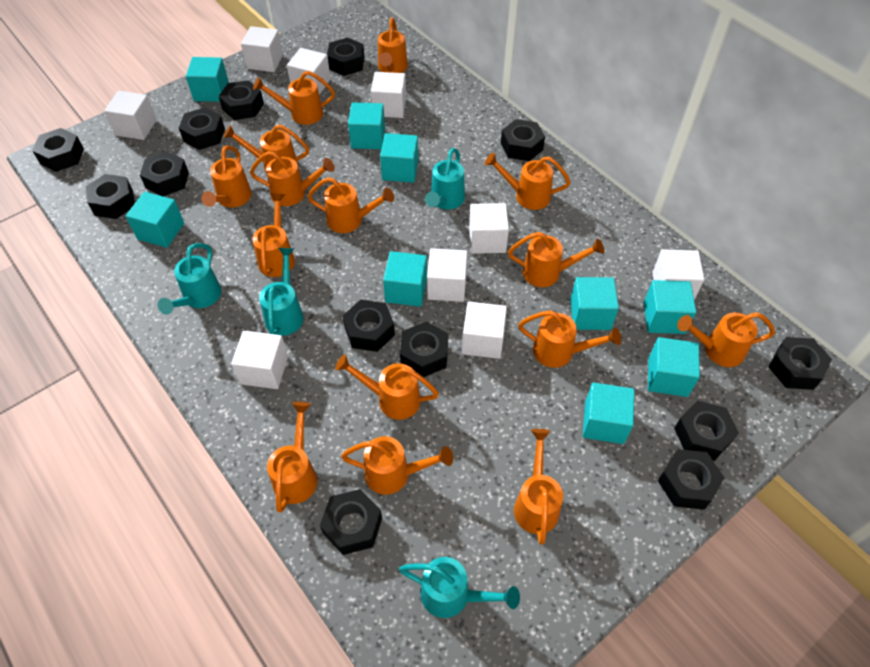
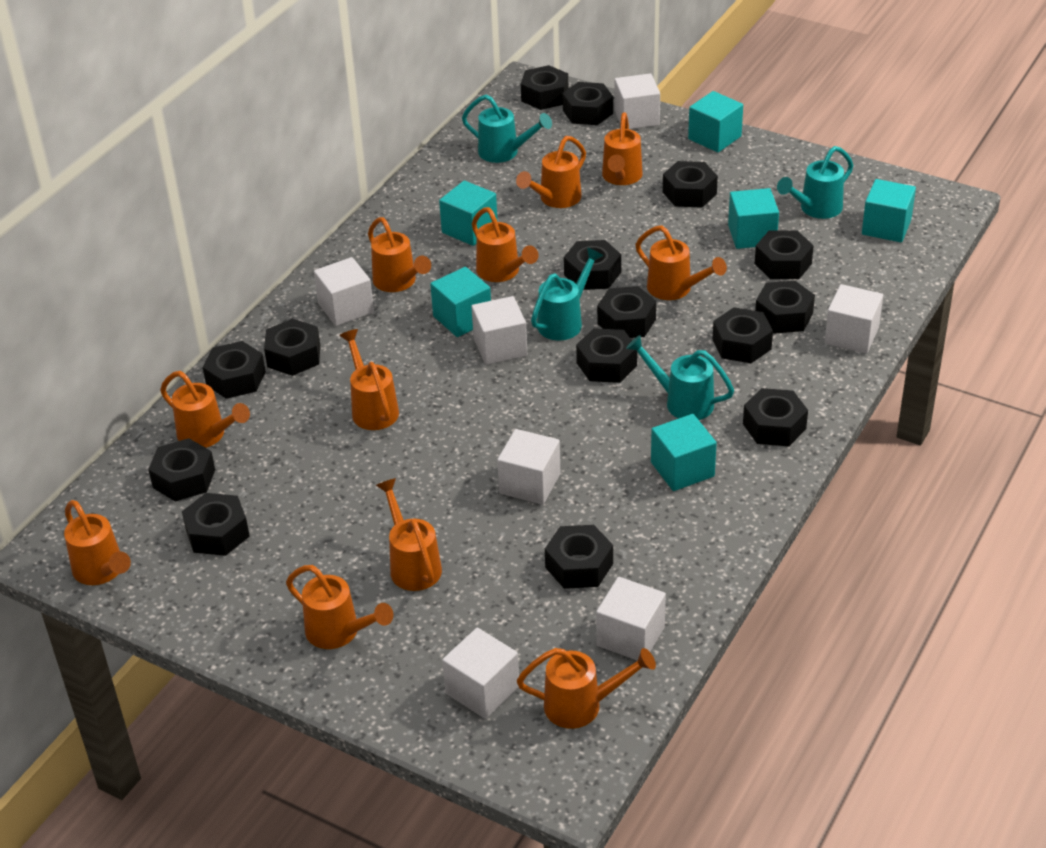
black nut: 13 -> 15
orange watering can: 15 -> 11
turquoise cube: 9 -> 6
white cube: 9 -> 7

